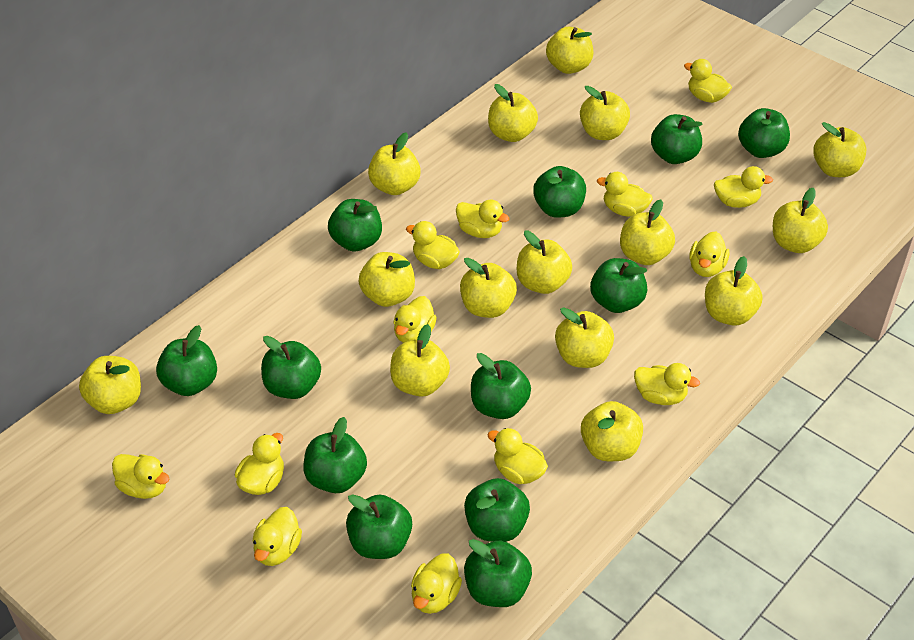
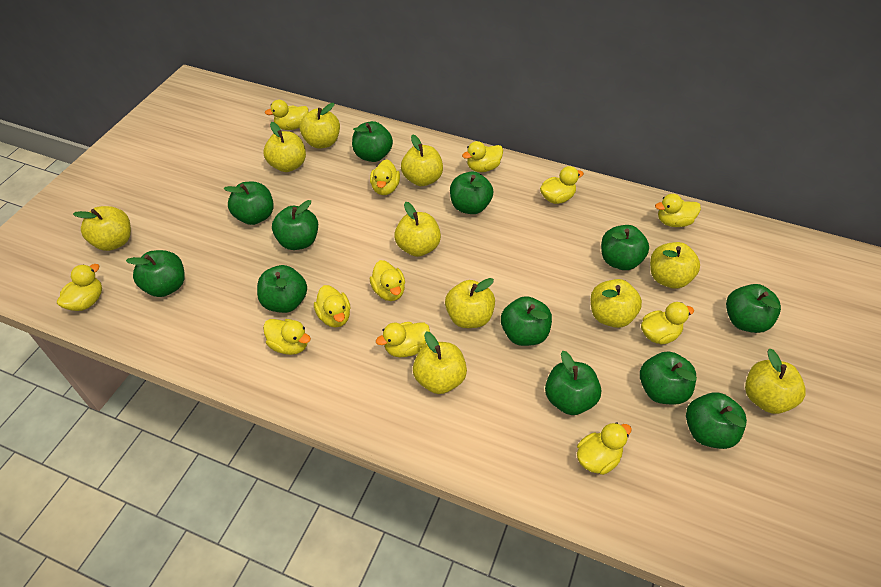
yellow apple: 15 -> 10
yellow duck: 13 -> 12

